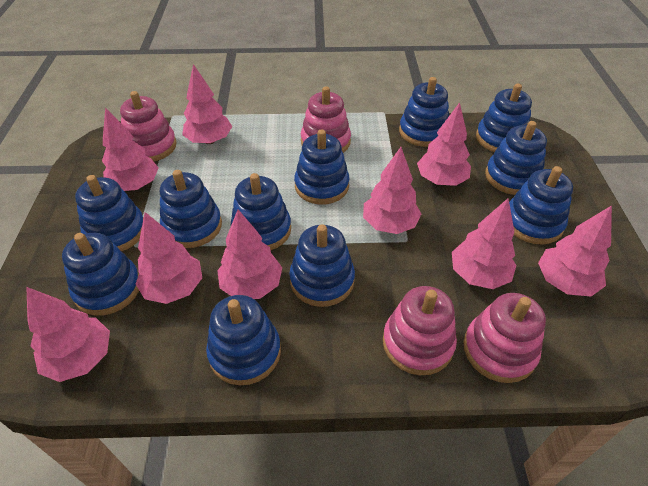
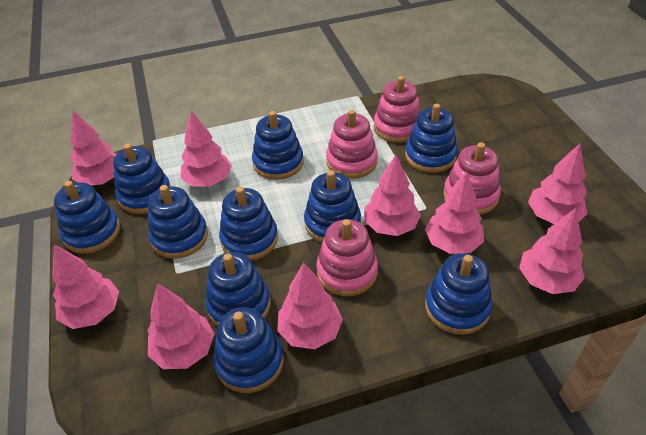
blue stacking toy: 11 -> 10

